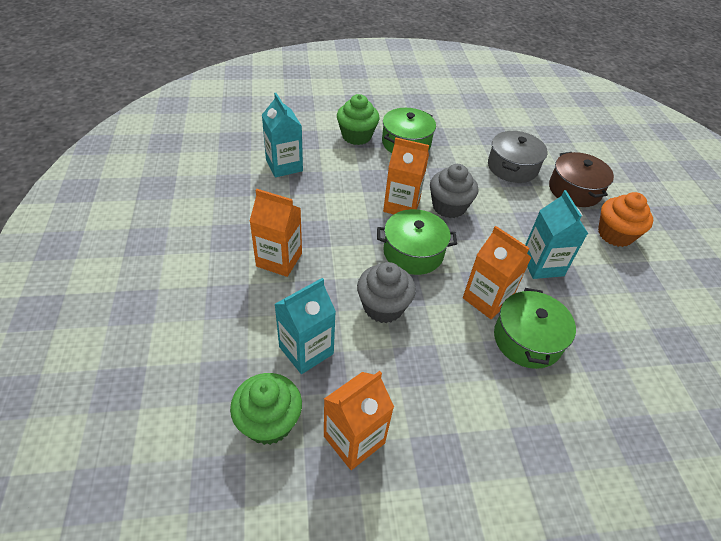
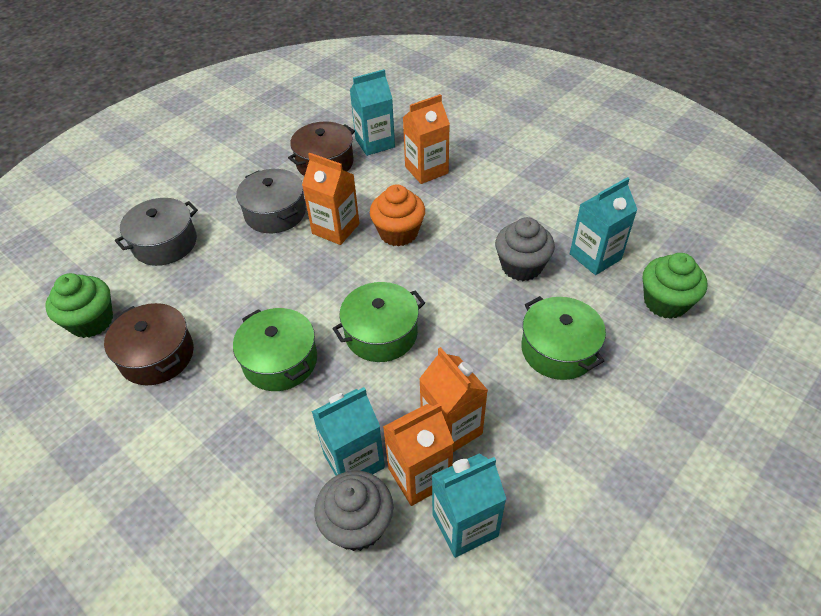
brown pot: 1 -> 2
grey pot: 1 -> 2
turquoise carton: 3 -> 4

